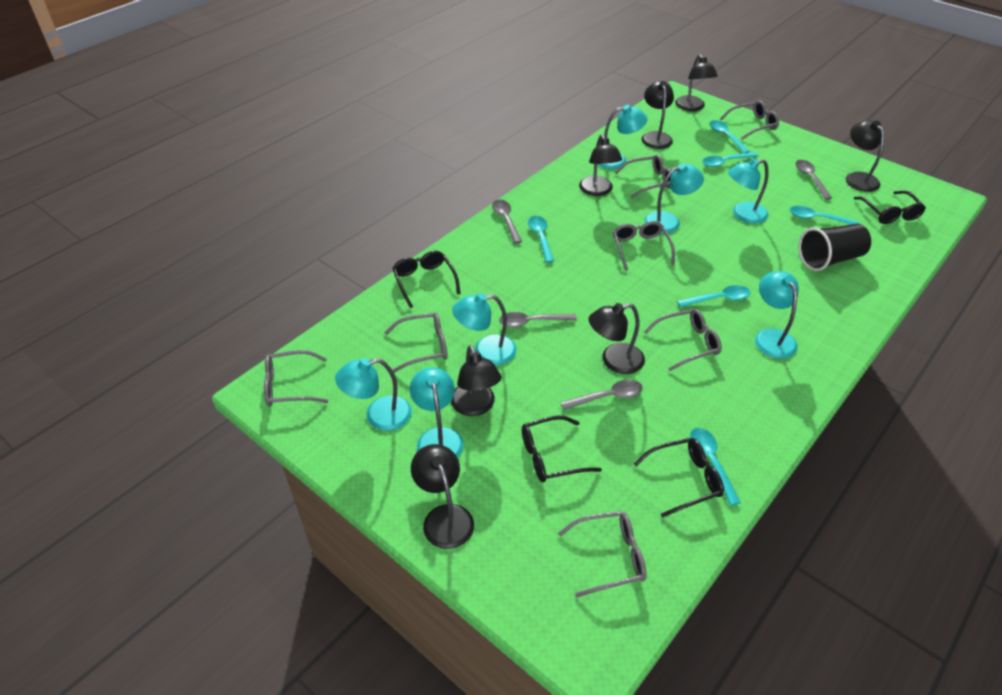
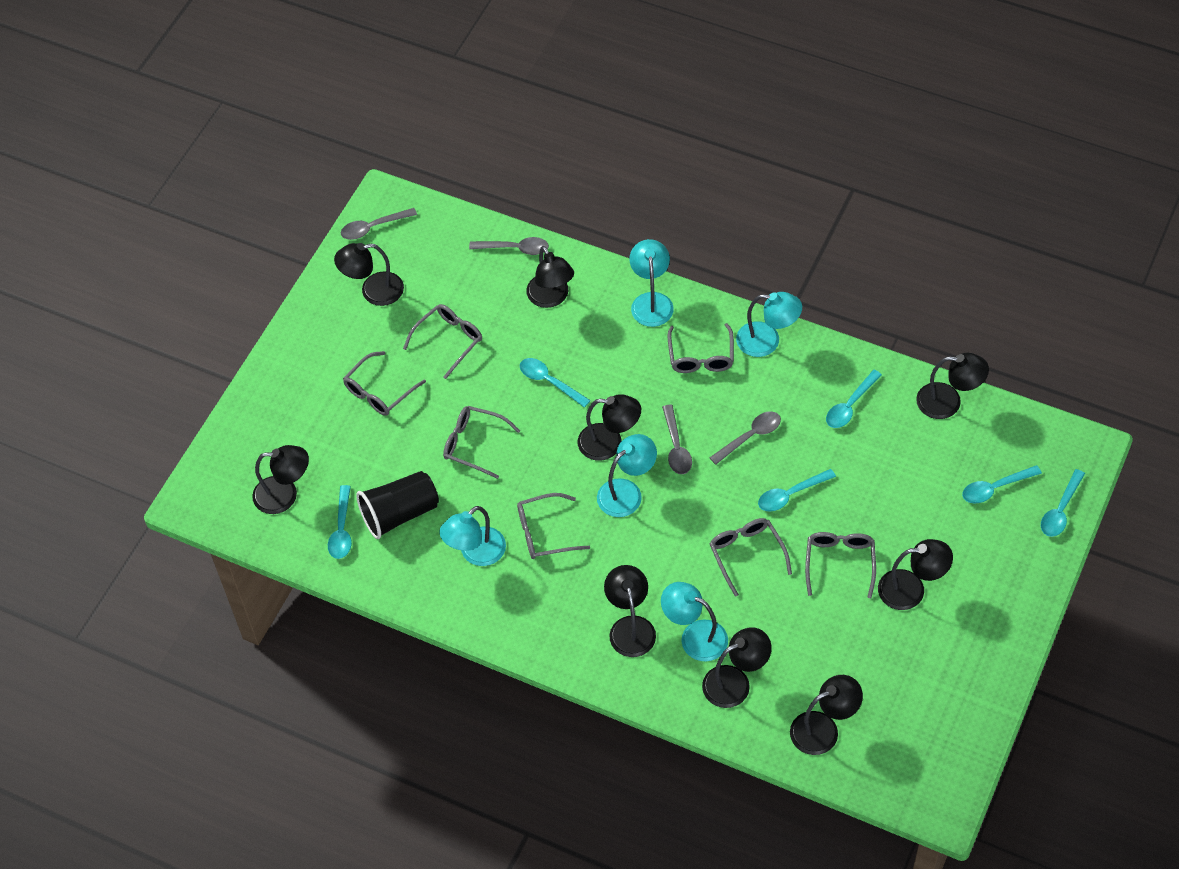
black glasses: 4 -> 0
black lamp: 7 -> 9
turquoise lamp: 7 -> 5

